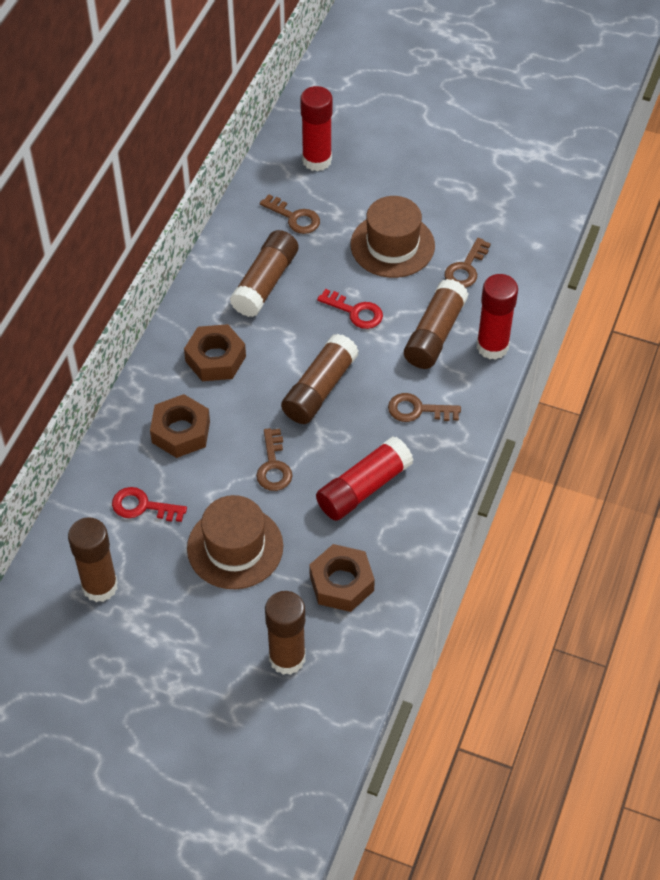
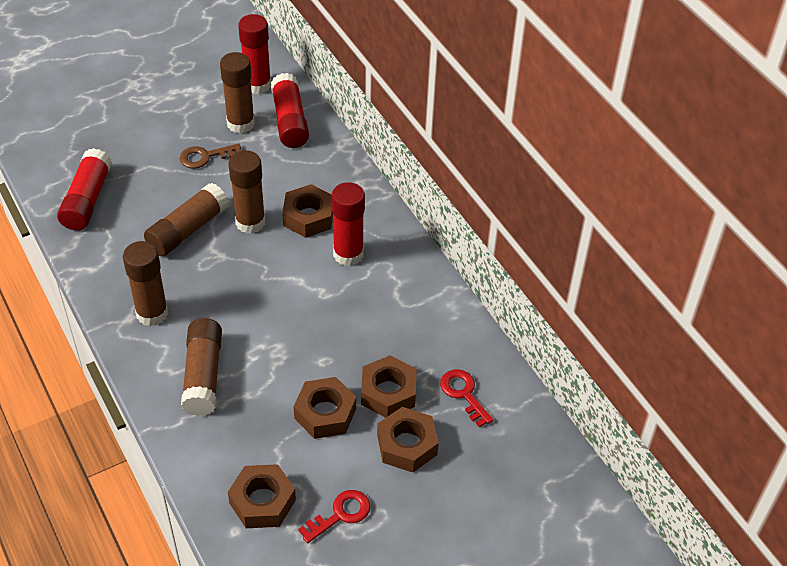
brown hat: 2 -> 0
brown key: 4 -> 1
brown nut: 3 -> 5
red glue stick: 3 -> 4

